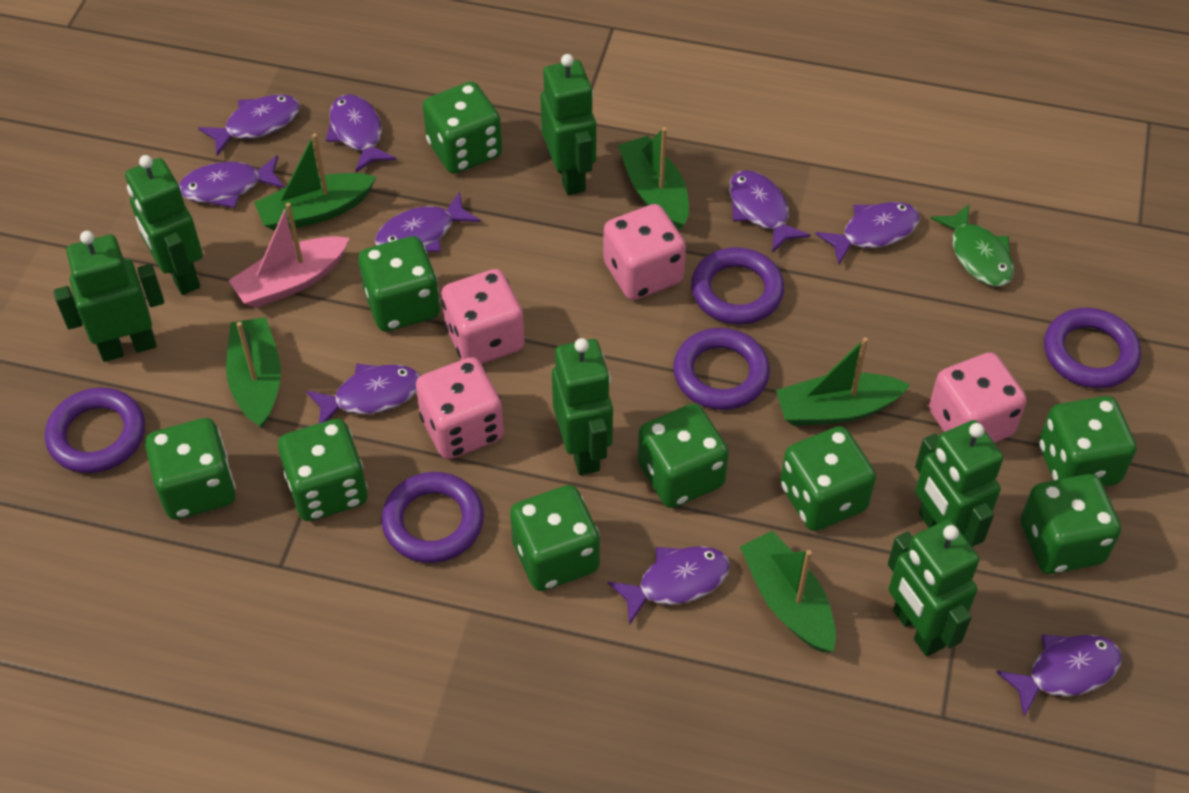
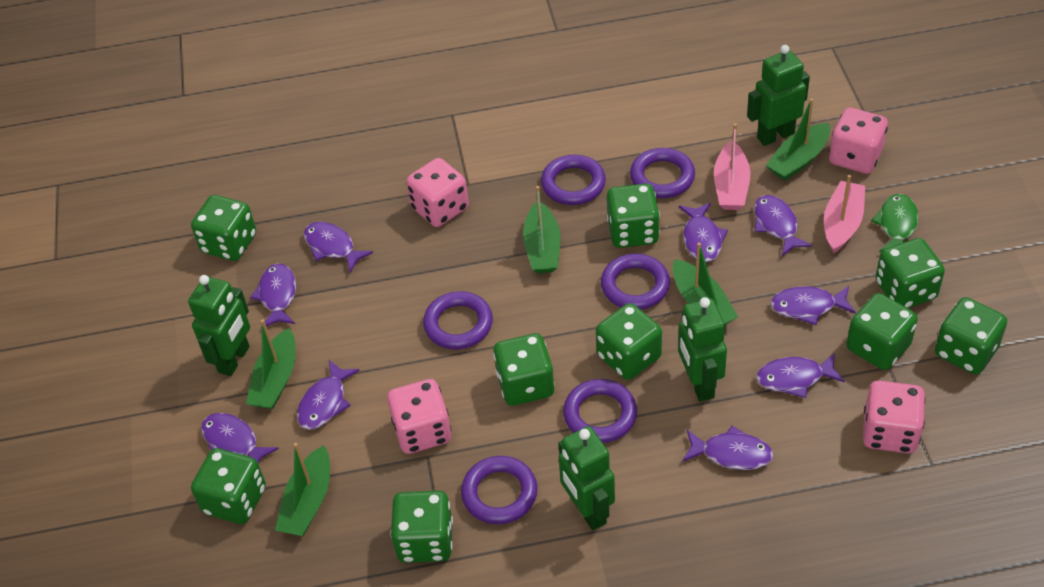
green robot: 6 -> 4
pink boat: 1 -> 2
purple ring: 5 -> 6

